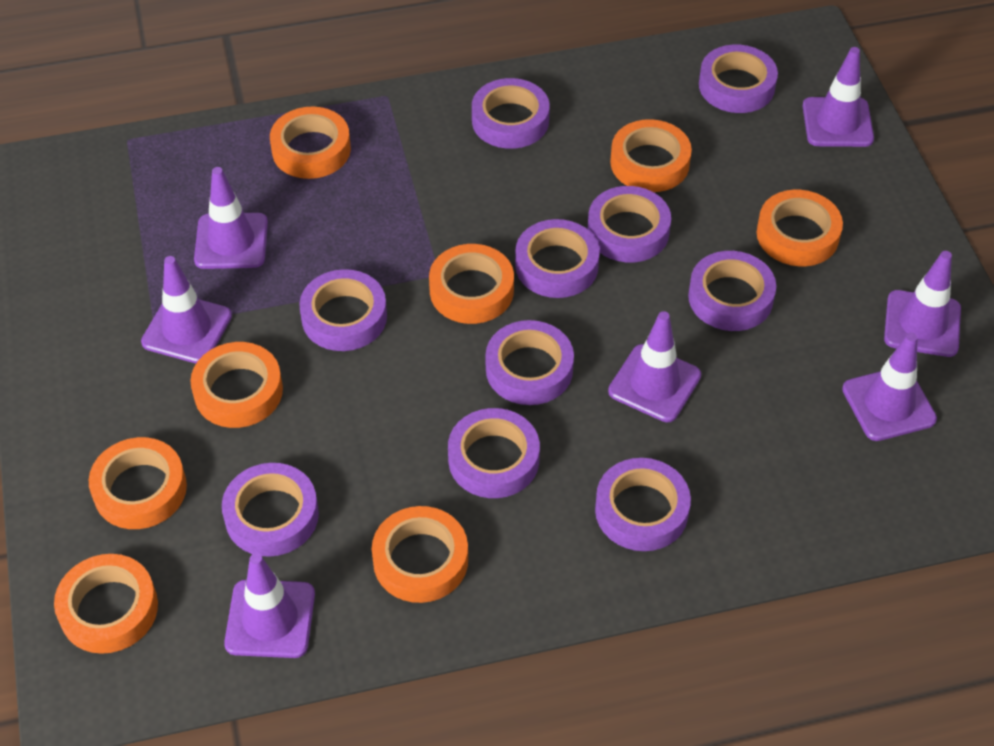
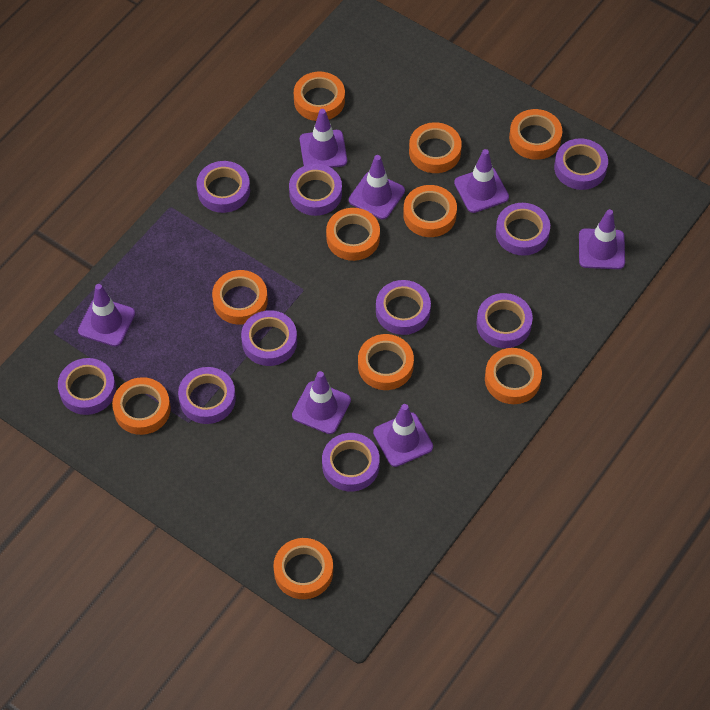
orange tape: 8 -> 10

